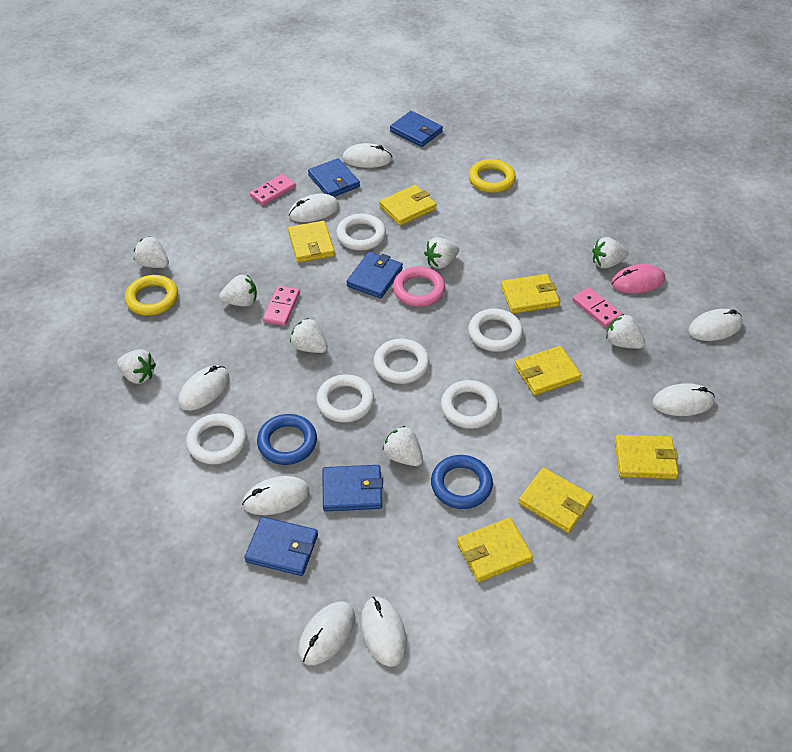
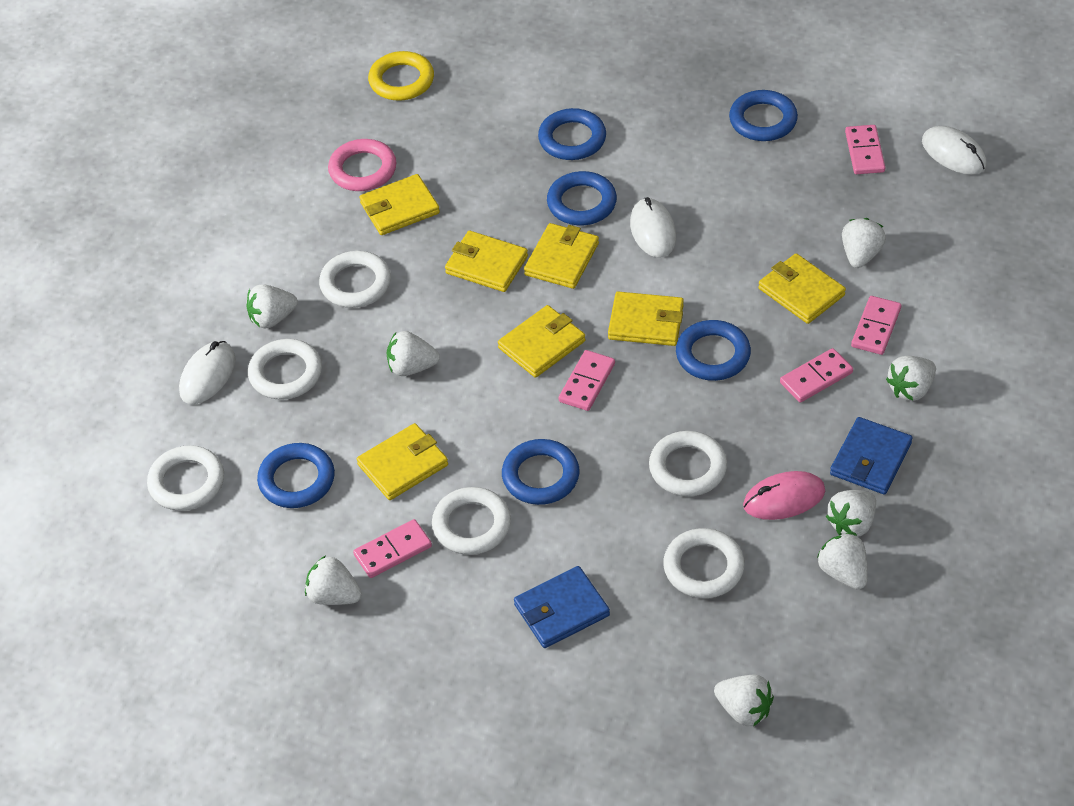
blue ring: 2 -> 6
blue wallet: 5 -> 2
pink domino: 3 -> 5
white mouse: 8 -> 3
yellow ring: 2 -> 1

